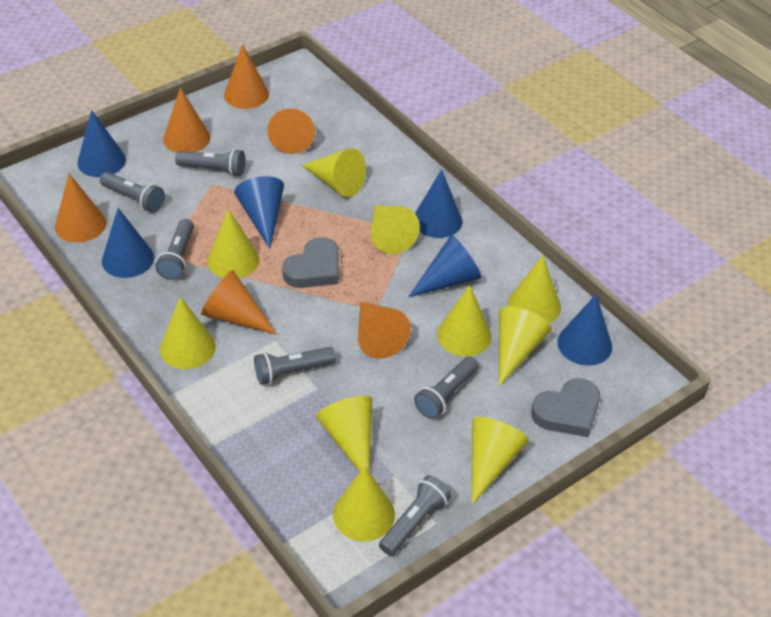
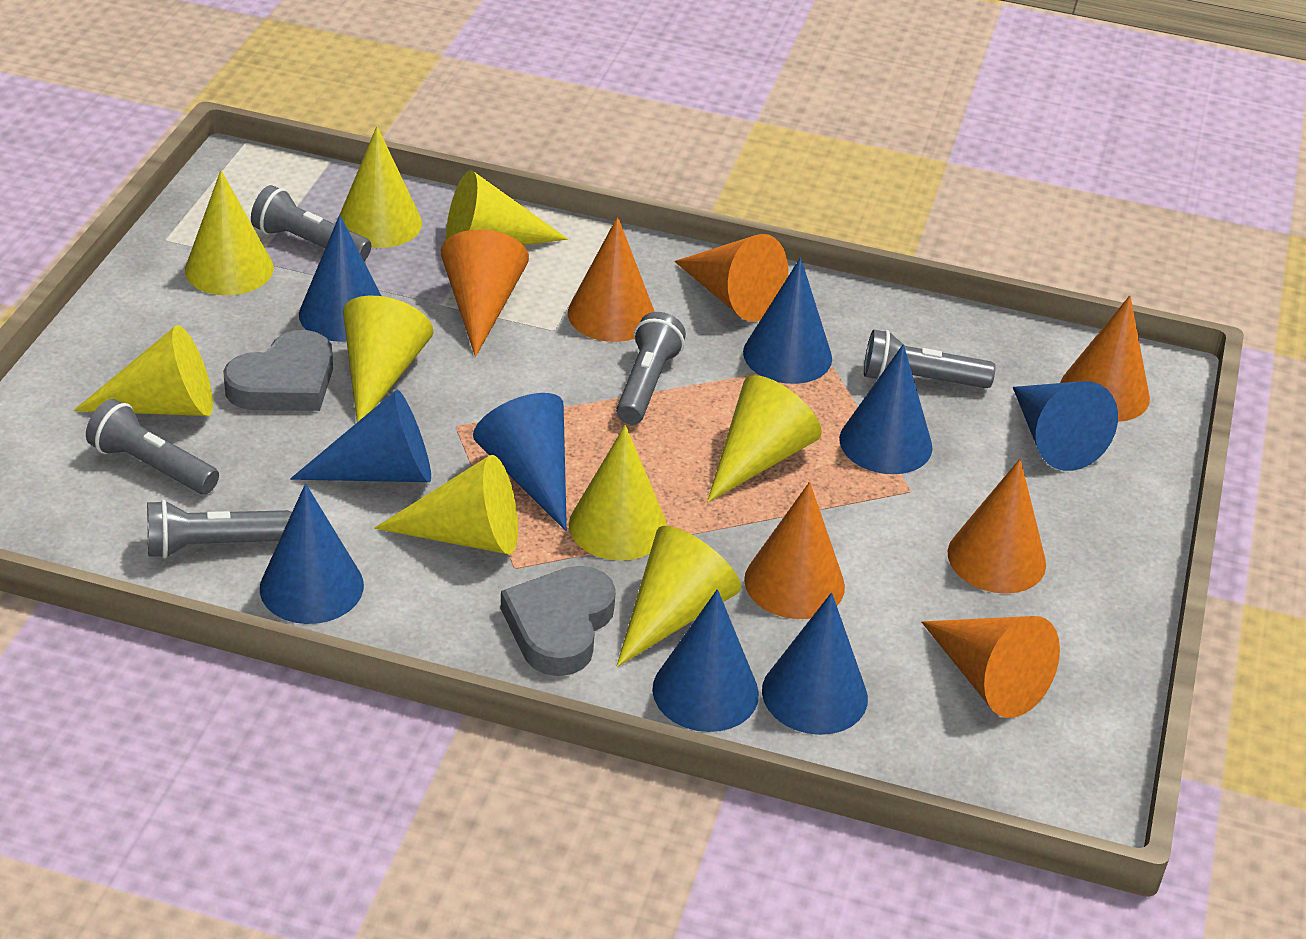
blue cone: 6 -> 9
grey flashlight: 6 -> 5
orange cone: 6 -> 7
yellow cone: 10 -> 9

